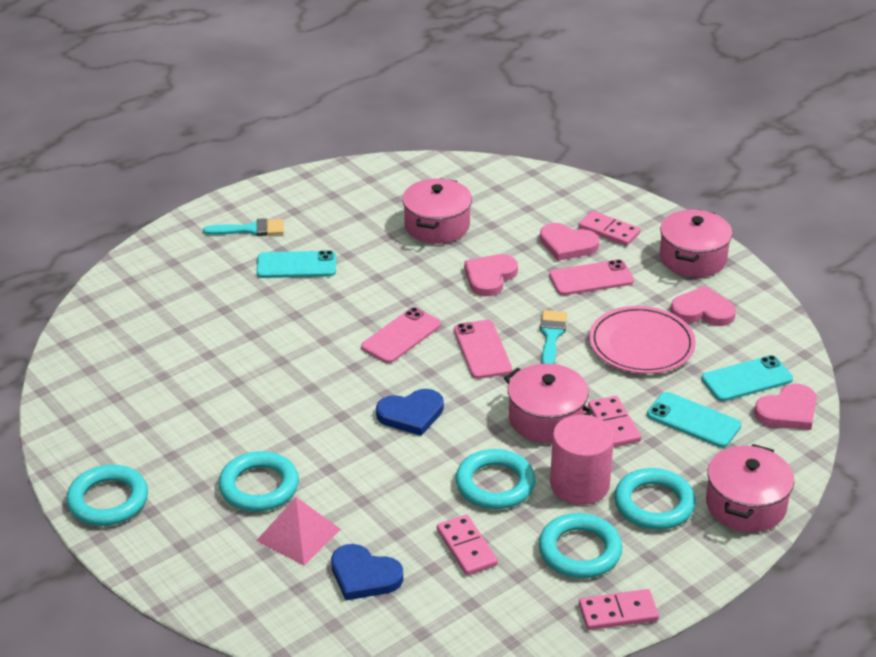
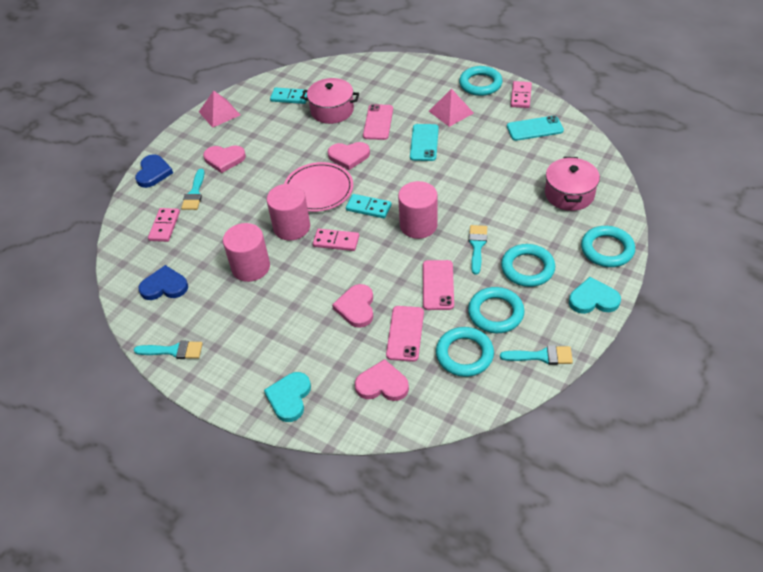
pink cylinder: 1 -> 3
pink domino: 4 -> 3
pink pot: 4 -> 2
pink pyramid: 1 -> 2
turquoise brush: 2 -> 4
turquoise domino: 0 -> 2
turquoise heart: 0 -> 2
turquoise phone: 3 -> 2

